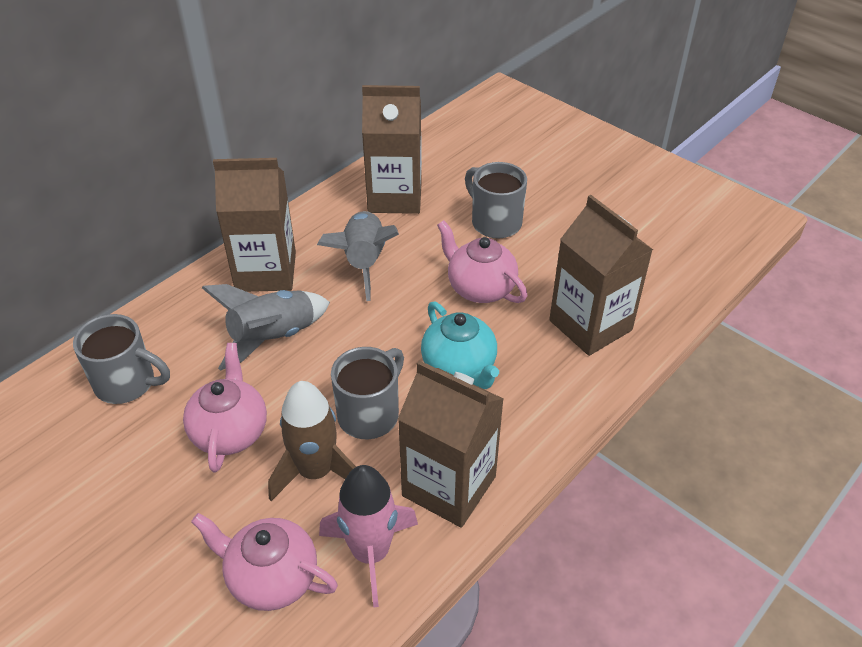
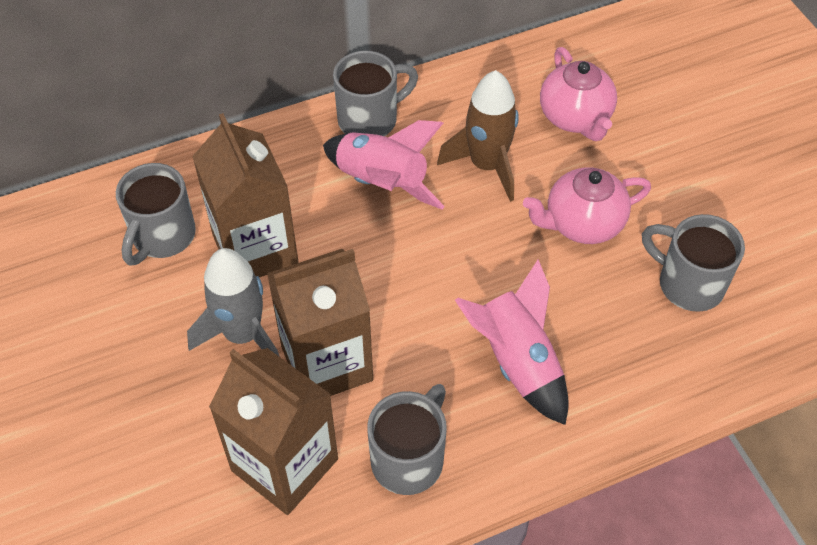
brown carton: 4 -> 3
grey mug: 3 -> 4
grey rocket: 2 -> 1
pink rocket: 1 -> 2
pink teapot: 3 -> 2
turquoise teapot: 1 -> 0

